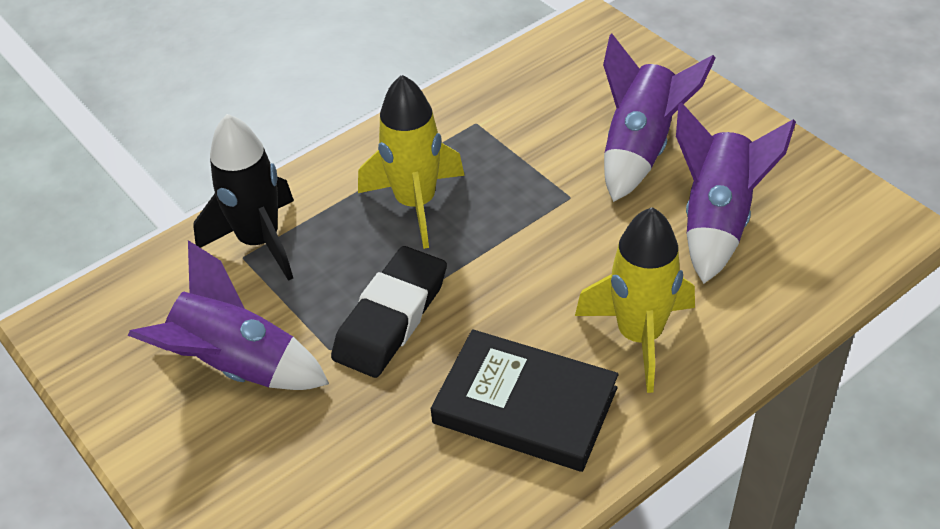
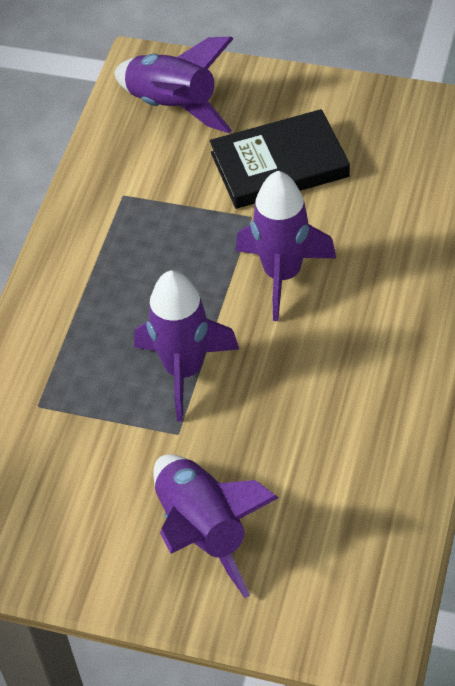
black eraser: 1 -> 0
black rocket: 1 -> 0
purple rocket: 3 -> 4
yellow rocket: 2 -> 0

